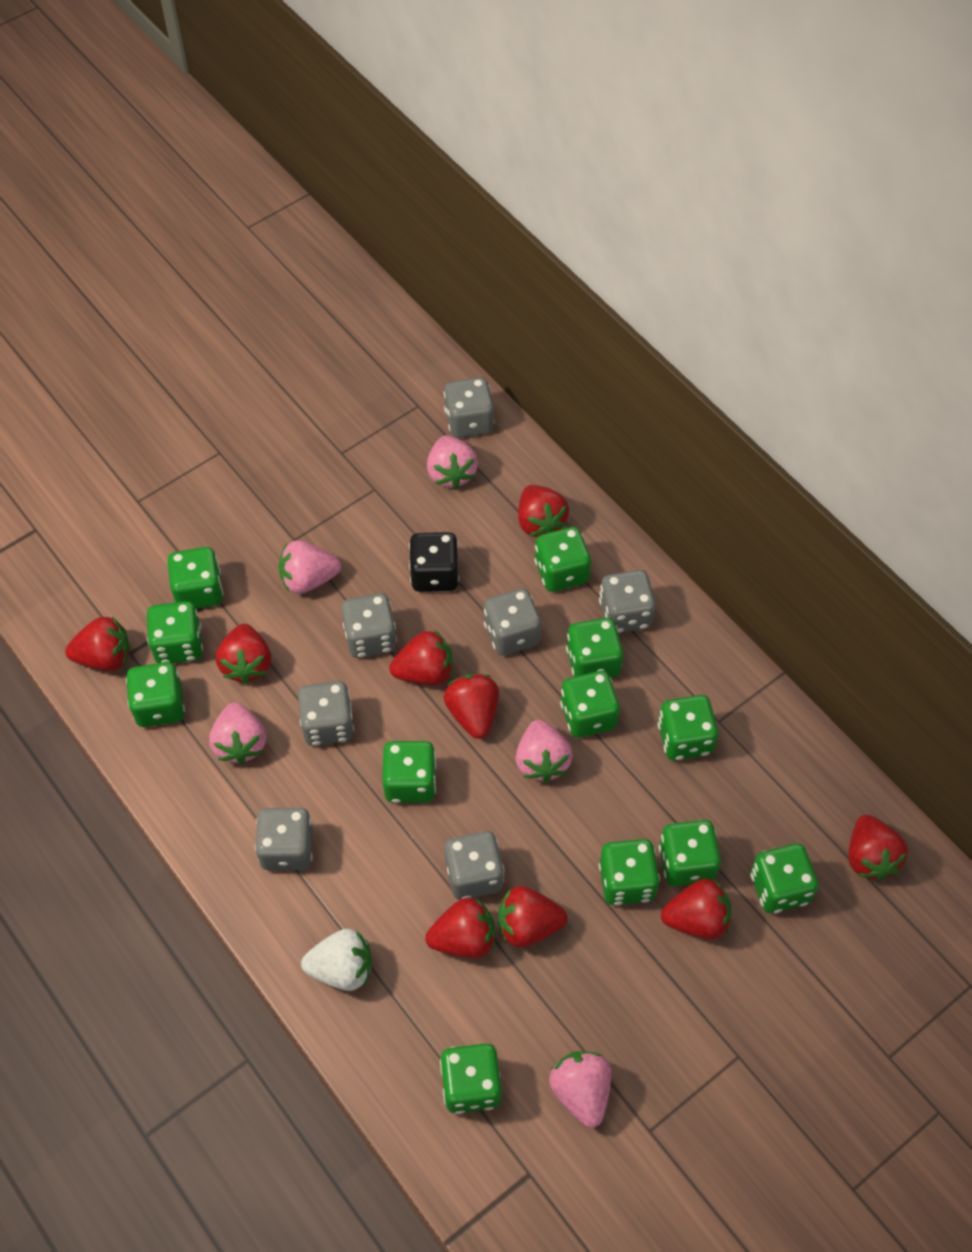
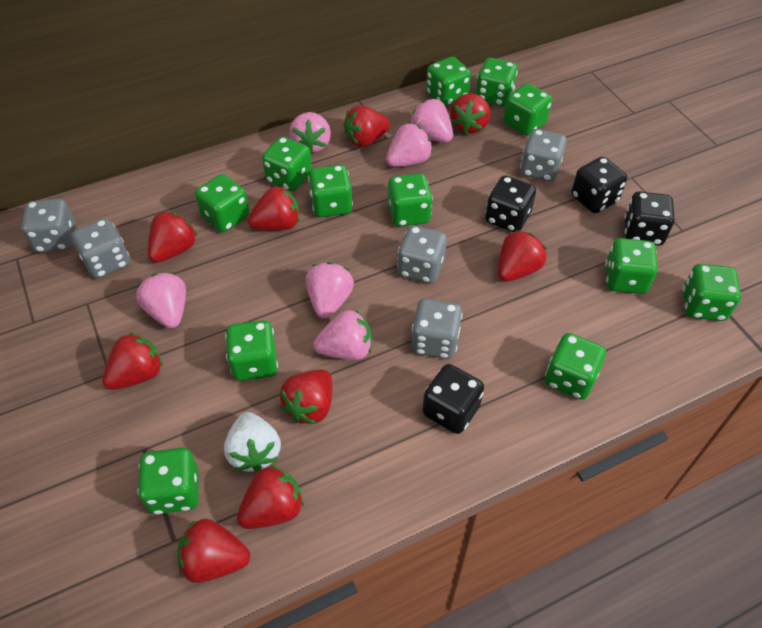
black dice: 1 -> 4
grey dice: 7 -> 5
pink strawberry: 5 -> 6

